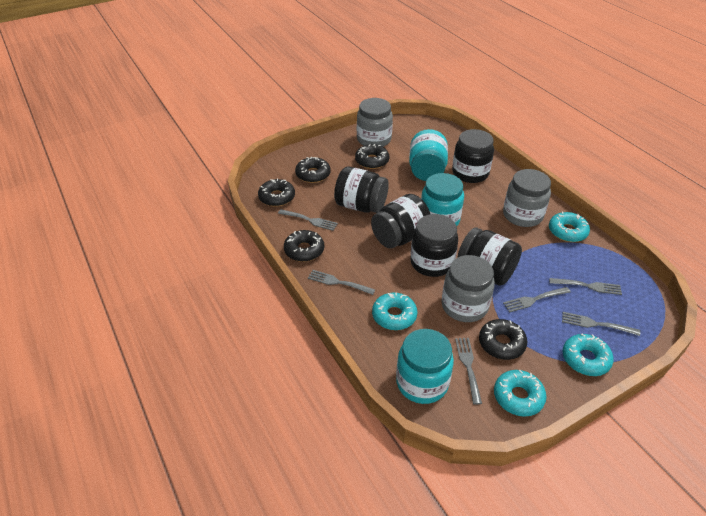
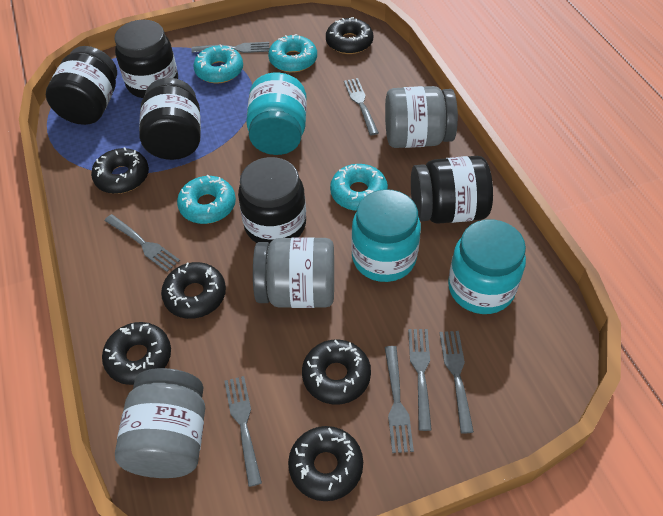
black donut: 5 -> 6
grey fork: 6 -> 7

